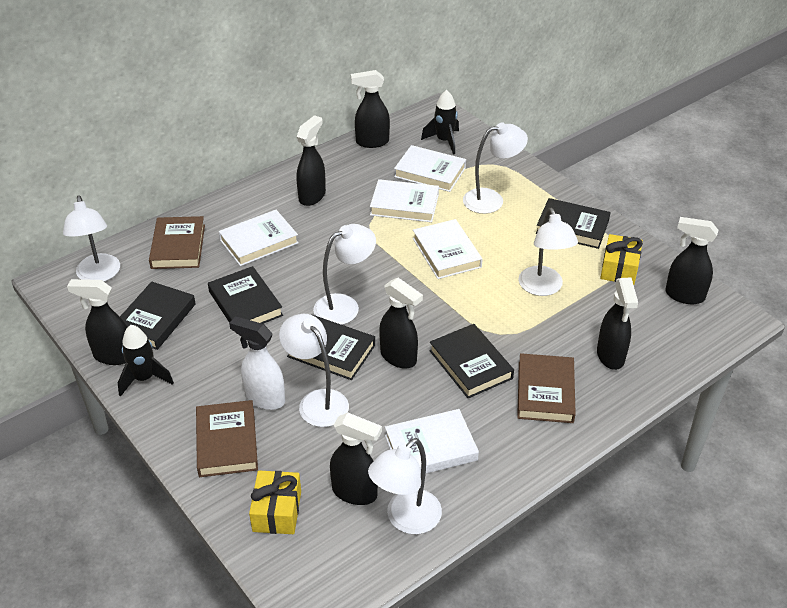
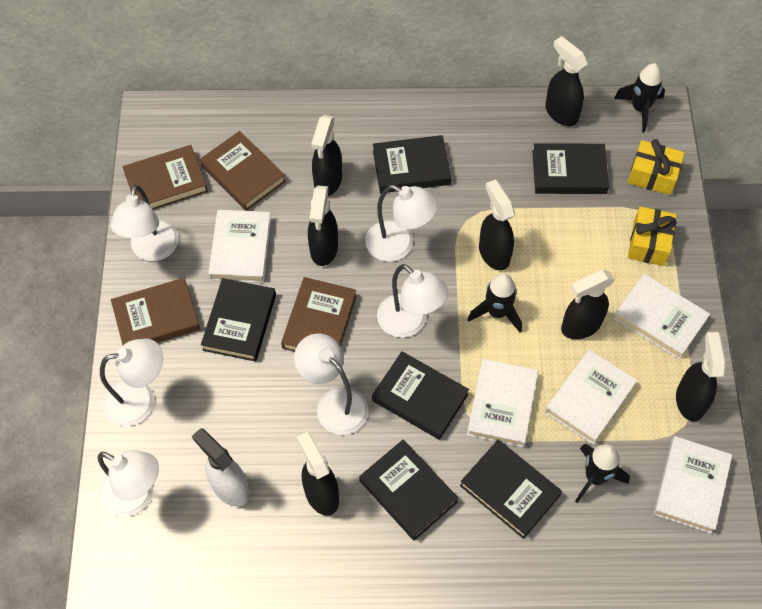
black book: 5 -> 6
black rocket: 2 -> 3
brown book: 3 -> 4

